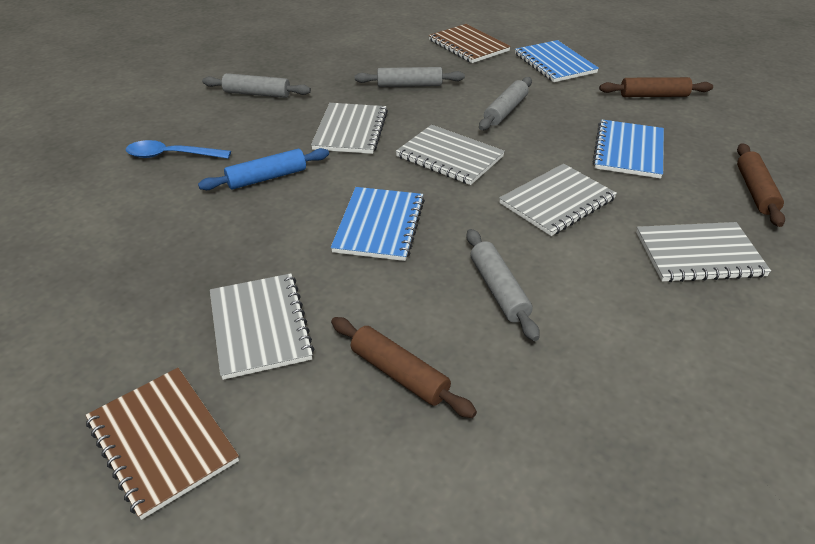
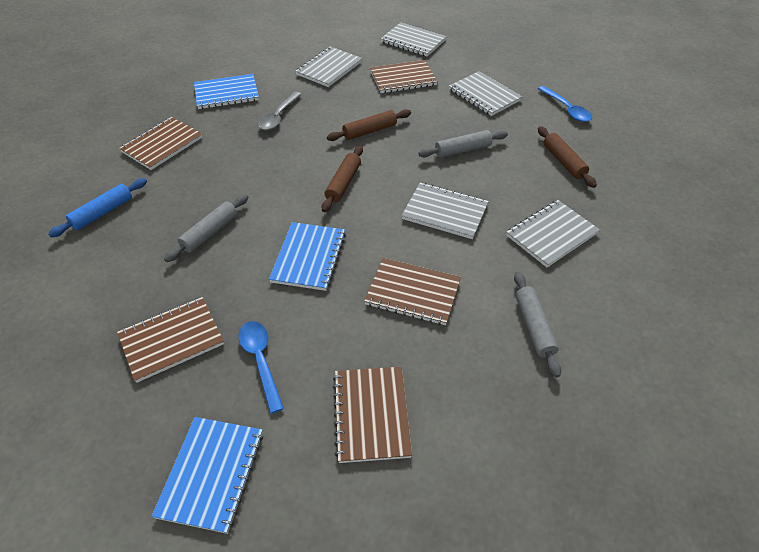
blue spoon: 1 -> 2
brown notebook: 2 -> 5
grey rolling pin: 4 -> 3
grey spoon: 0 -> 1

